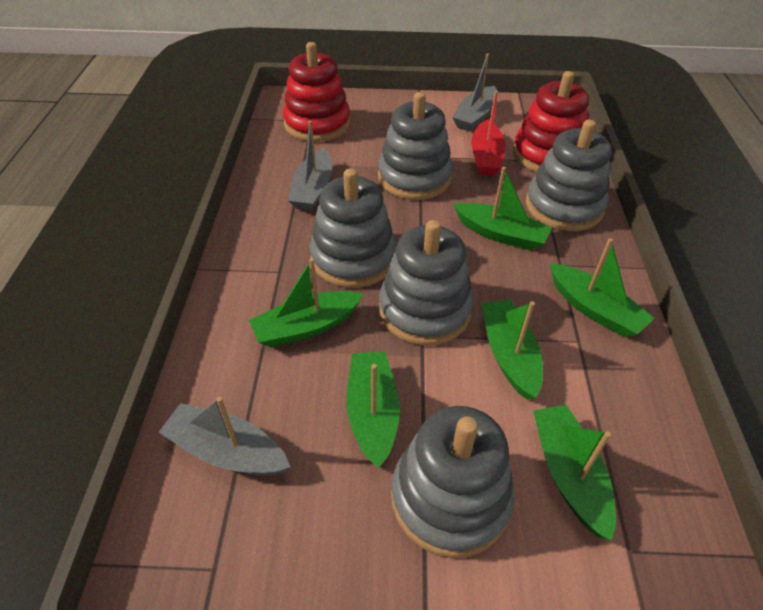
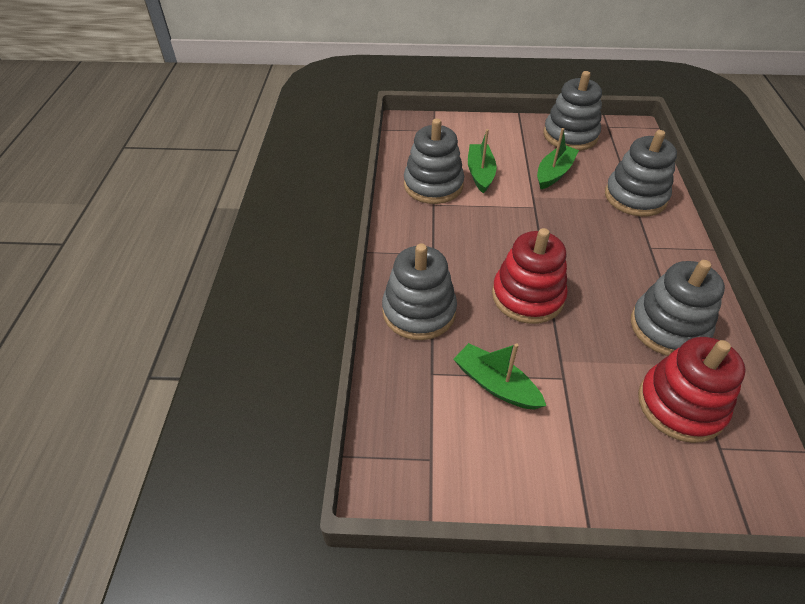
green boat: 6 -> 3
grey boat: 3 -> 0
red boat: 1 -> 0

